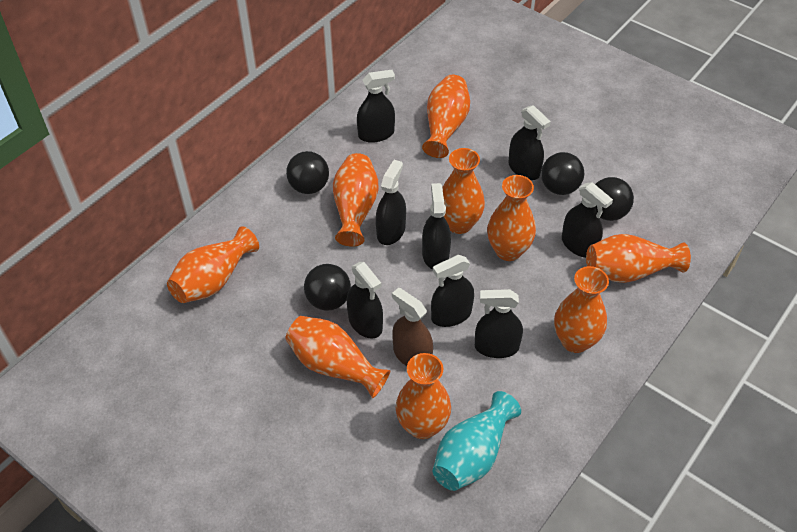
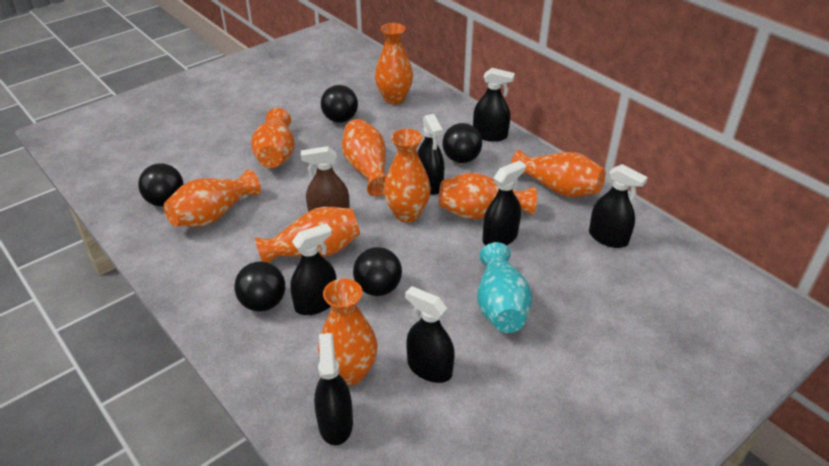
black ball: 4 -> 5
black spray bottle: 8 -> 7

